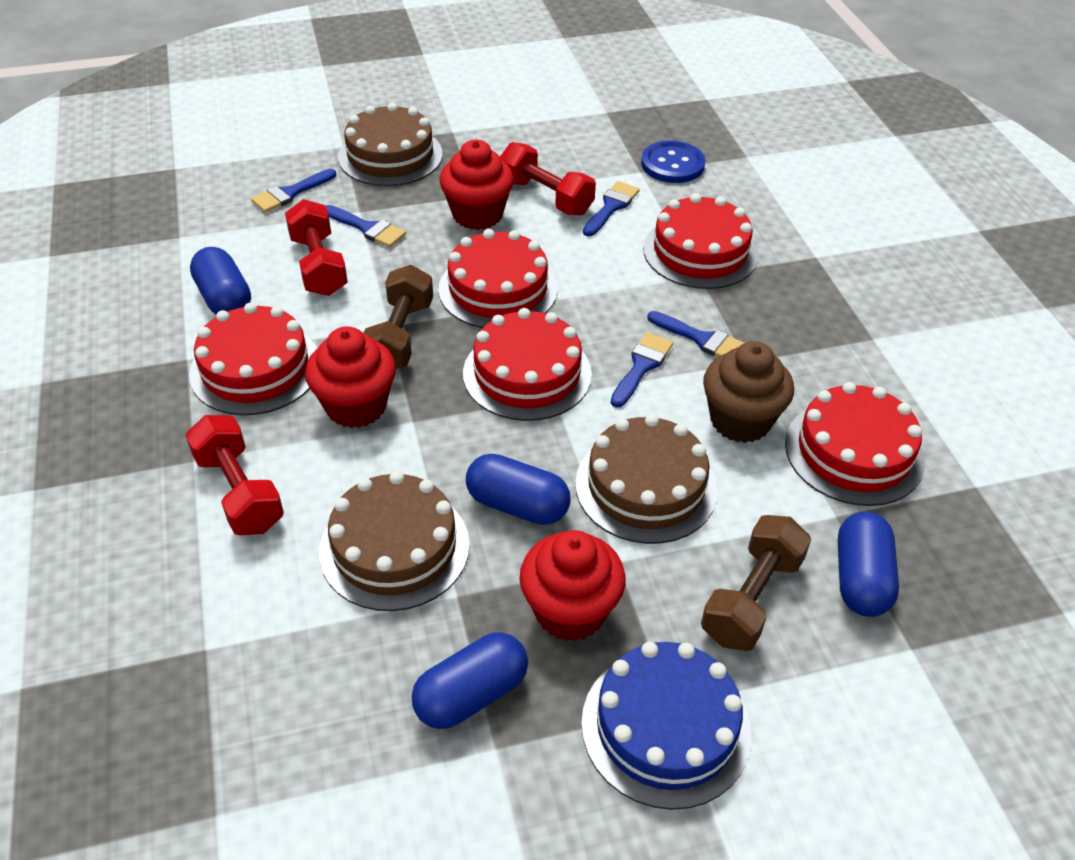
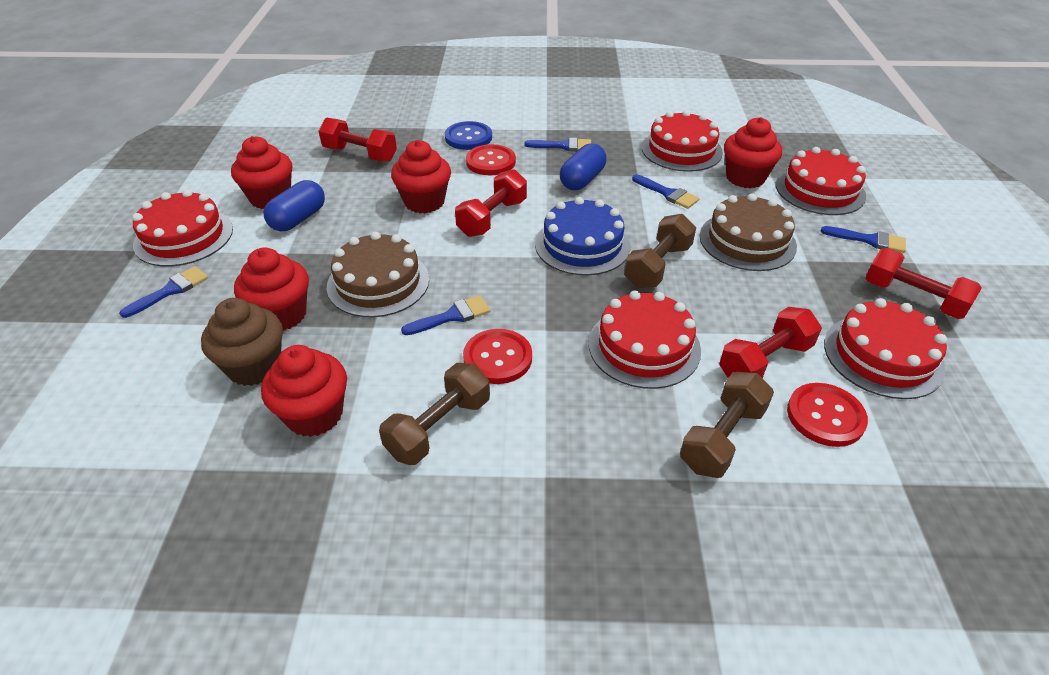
blue capsule: 4 -> 2
brown cake: 3 -> 2
brown dumbbell: 2 -> 3
red button: 0 -> 3
red cupcake: 3 -> 5
red dumbbell: 3 -> 4

